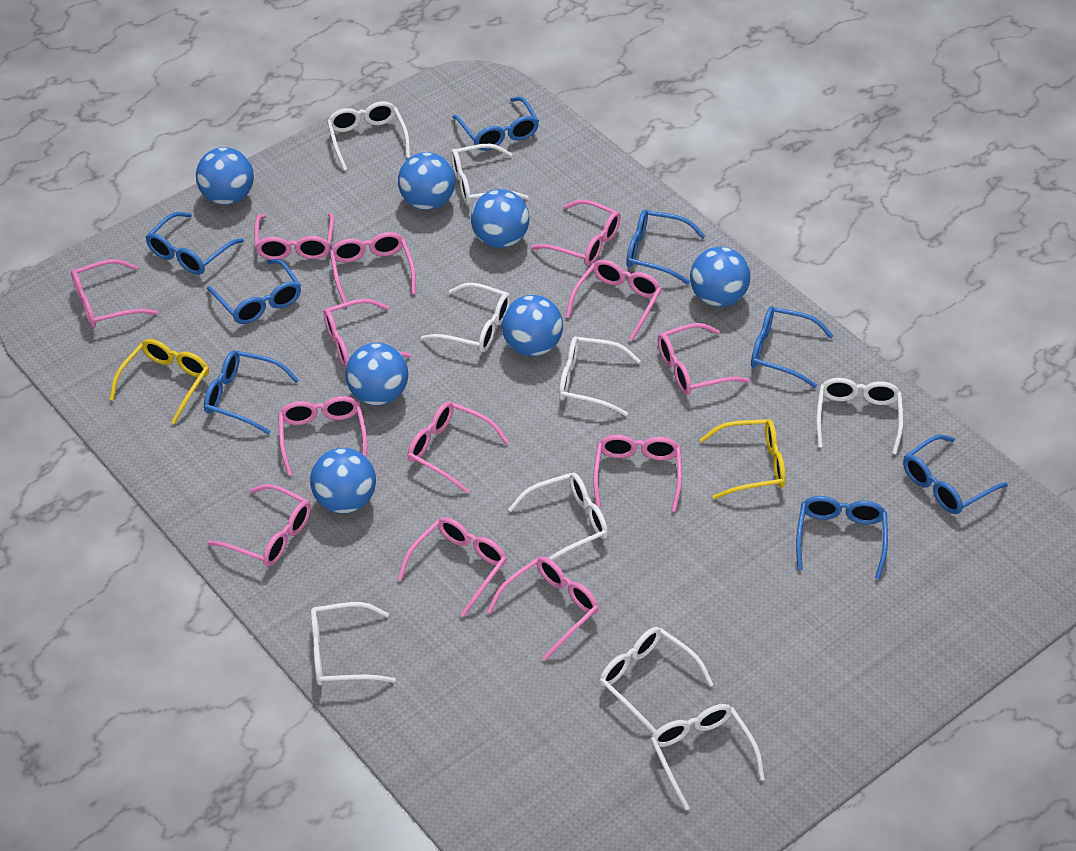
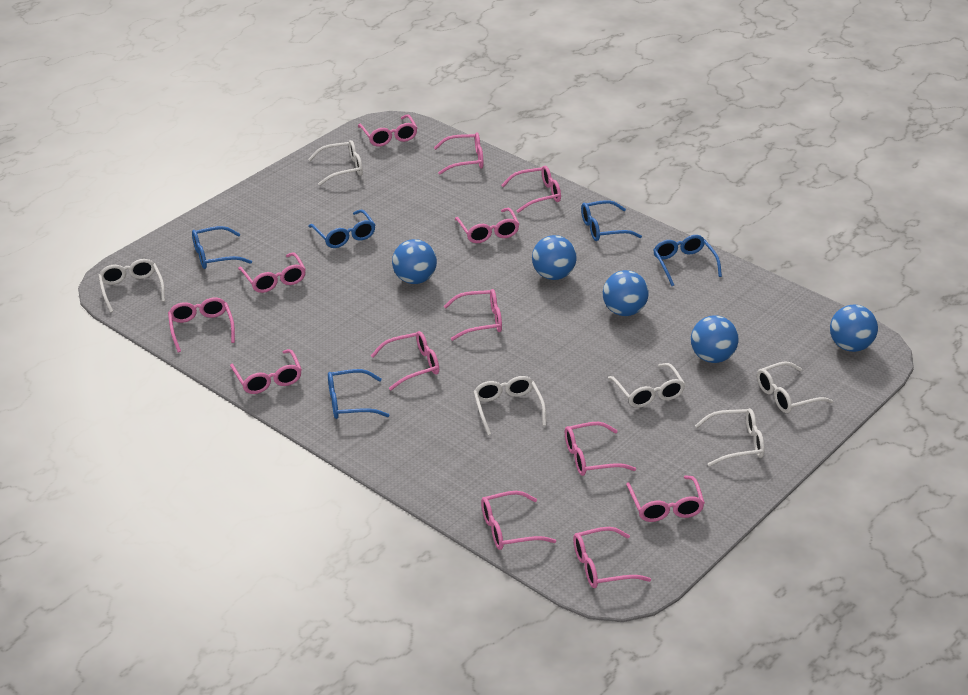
blue ball: 7 -> 5
blue glasses: 8 -> 5
white glasses: 9 -> 6
yellow glasses: 2 -> 0

